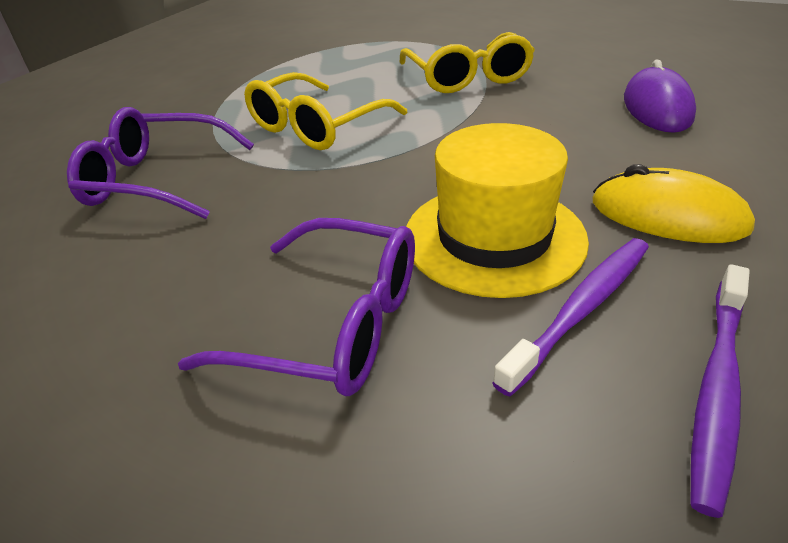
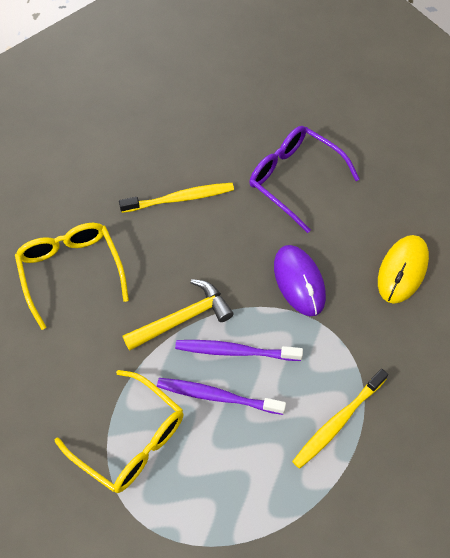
purple glasses: 2 -> 1
yellow hammer: 0 -> 1
yellow hat: 1 -> 0
yellow toothbrush: 0 -> 2

